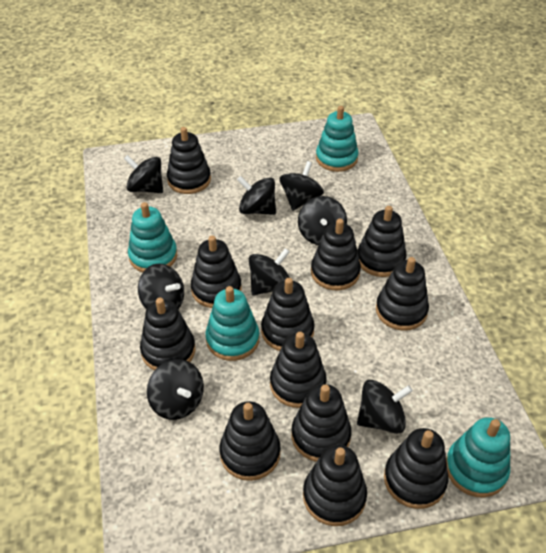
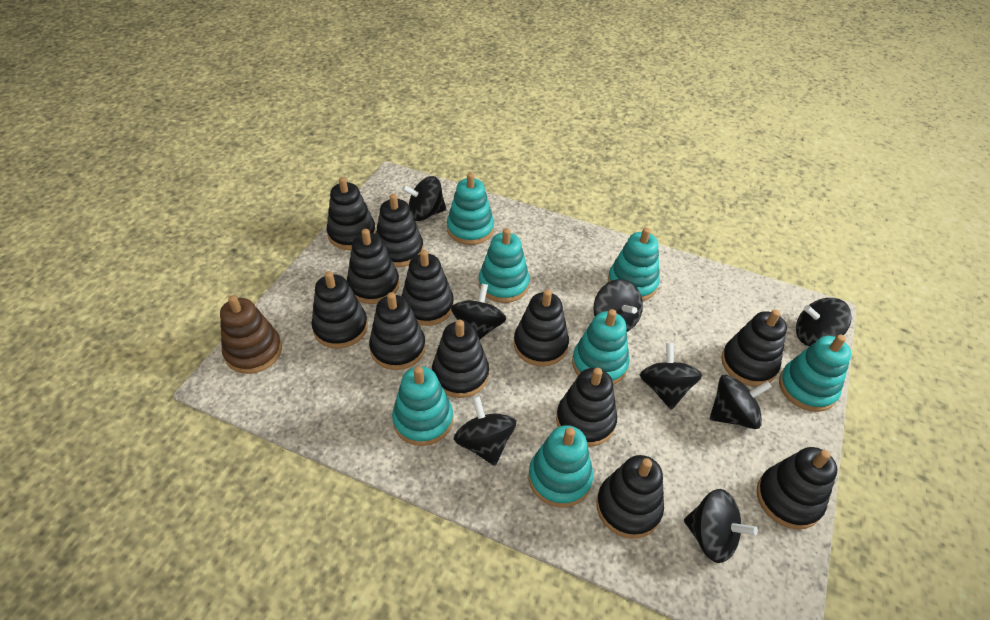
brown stacking toy: 0 -> 1
turquoise stacking toy: 4 -> 7

